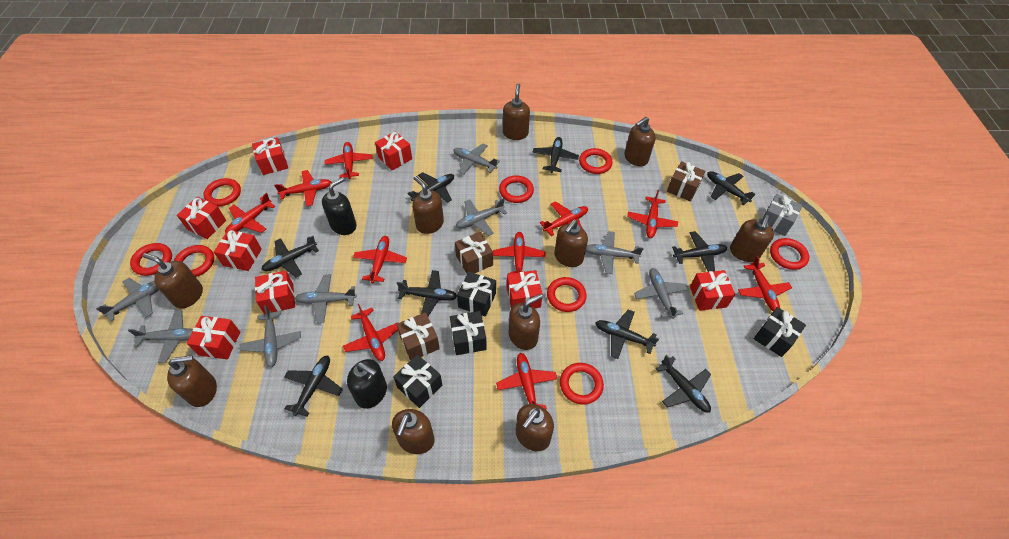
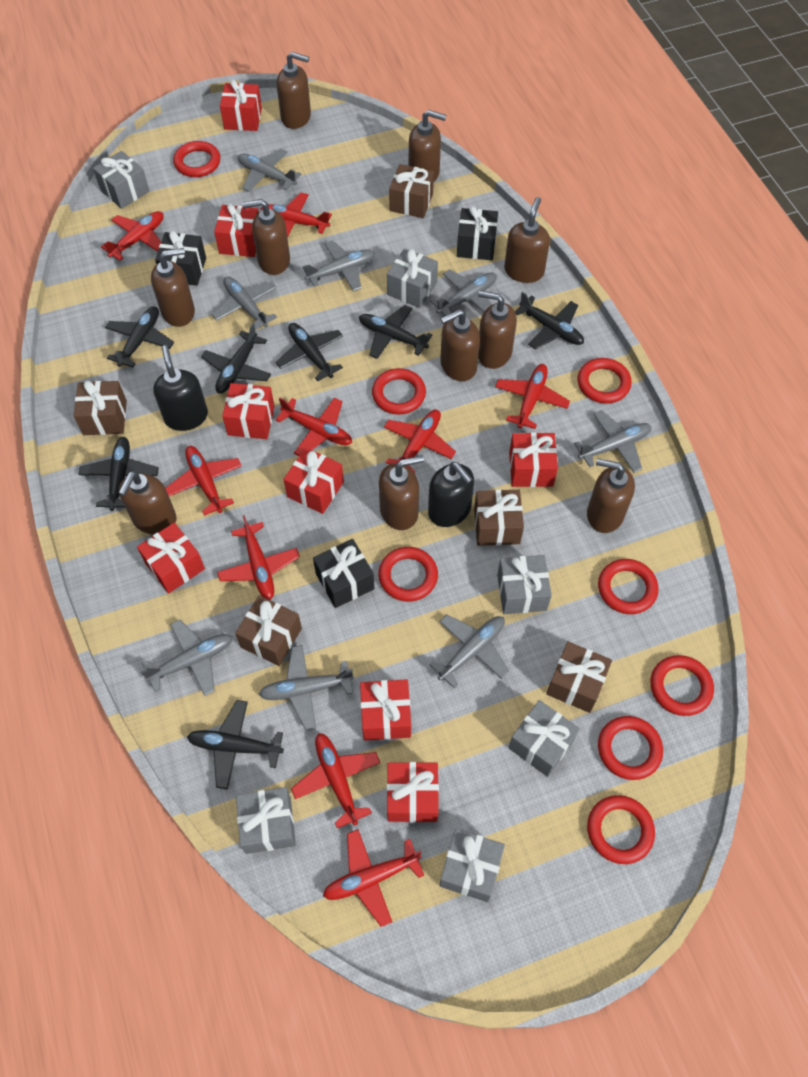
black gift: 4 -> 3
black plane: 9 -> 7
brown gift: 3 -> 5
grey gift: 1 -> 6
red plane: 10 -> 9

